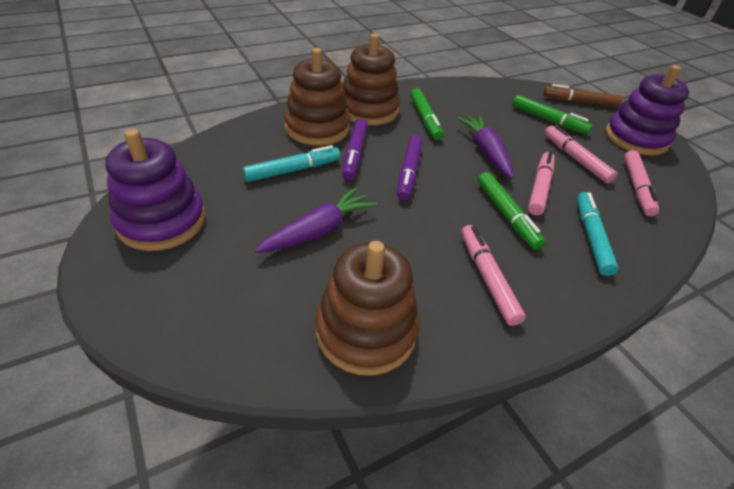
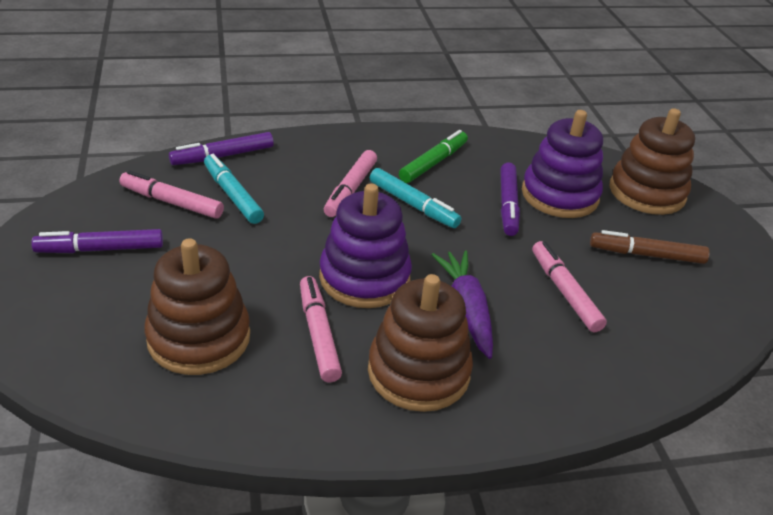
green marker: 3 -> 1
purple carrot: 2 -> 1
purple marker: 2 -> 3

